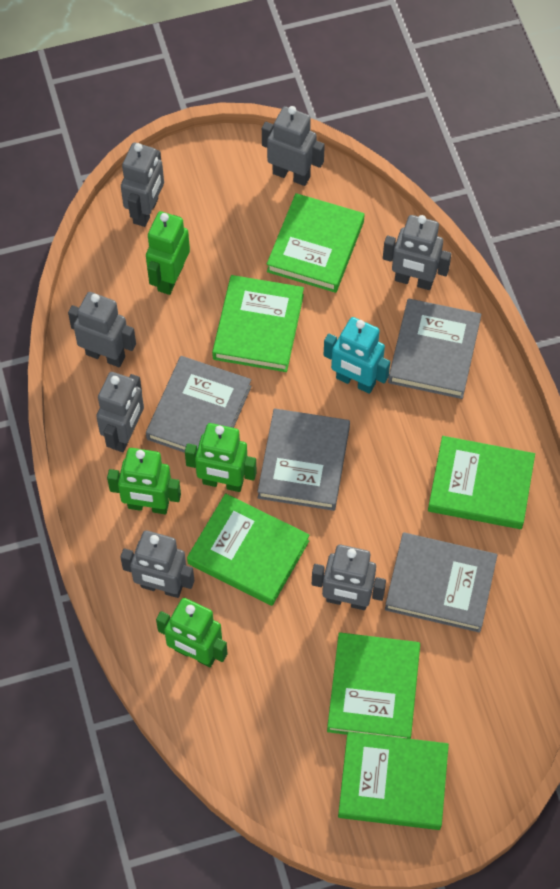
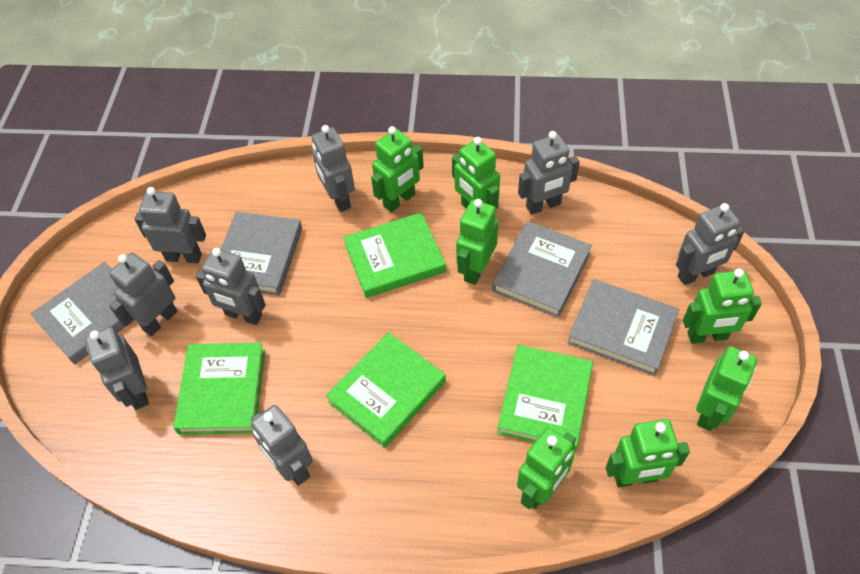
green book: 6 -> 4
green robot: 4 -> 7
grey robot: 7 -> 8
turquoise robot: 1 -> 0

